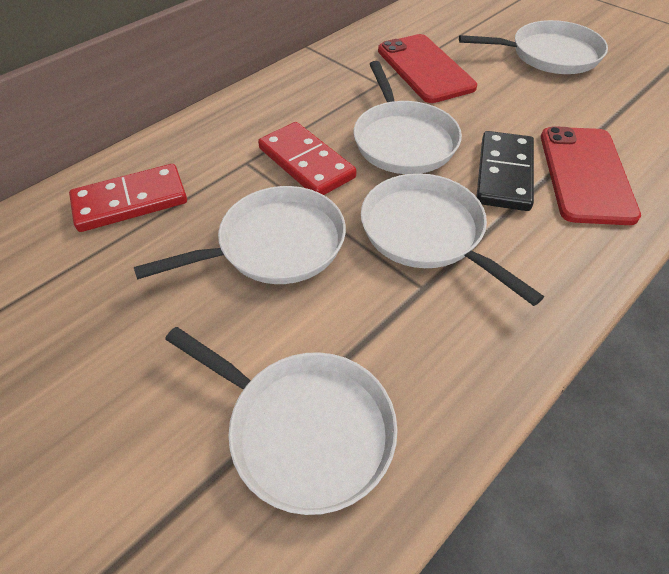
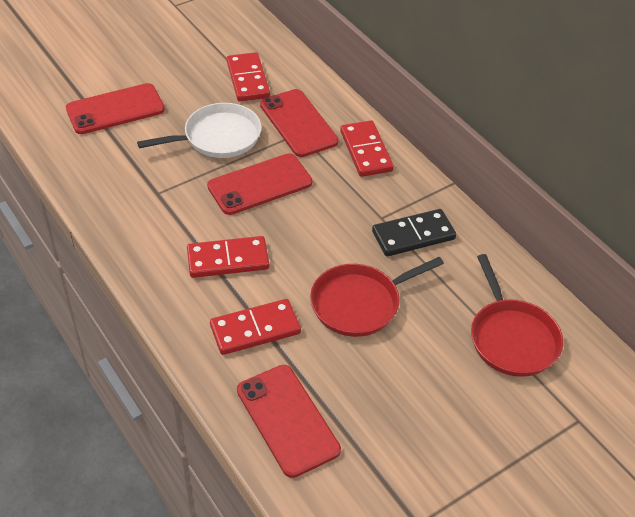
red domino: 2 -> 4
red pan: 0 -> 2
red phone: 2 -> 4
white pan: 5 -> 1

